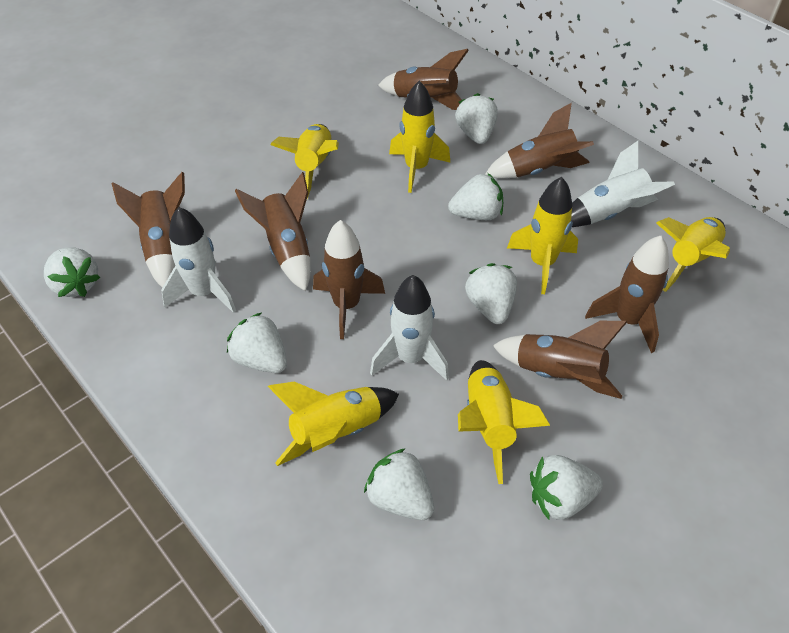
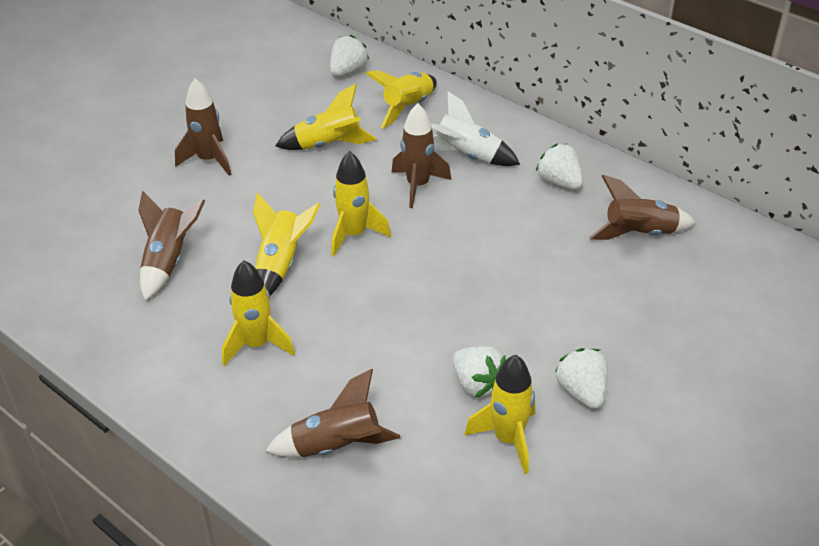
brown rocket: 7 -> 5
white rocket: 3 -> 1
white strawberry: 7 -> 4

